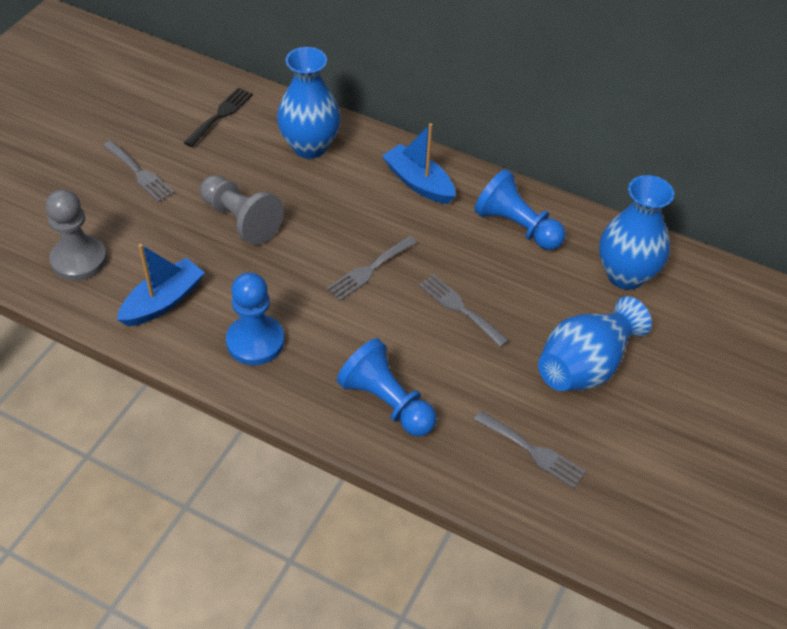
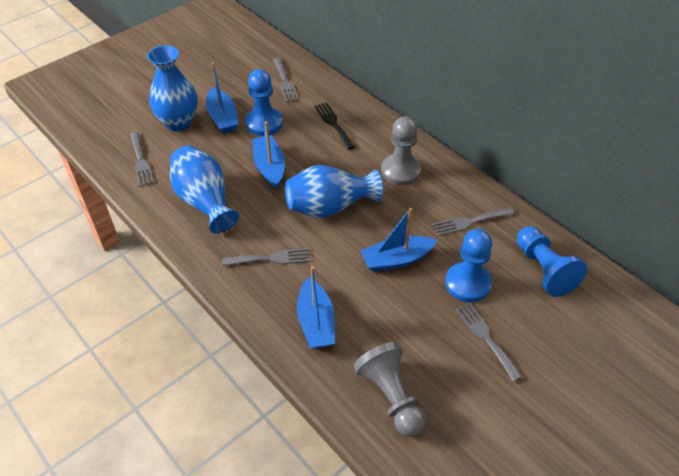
blue boat: 2 -> 4
grey fork: 4 -> 5

